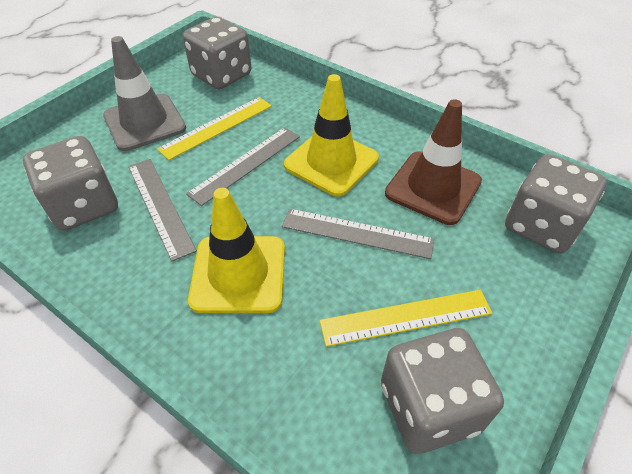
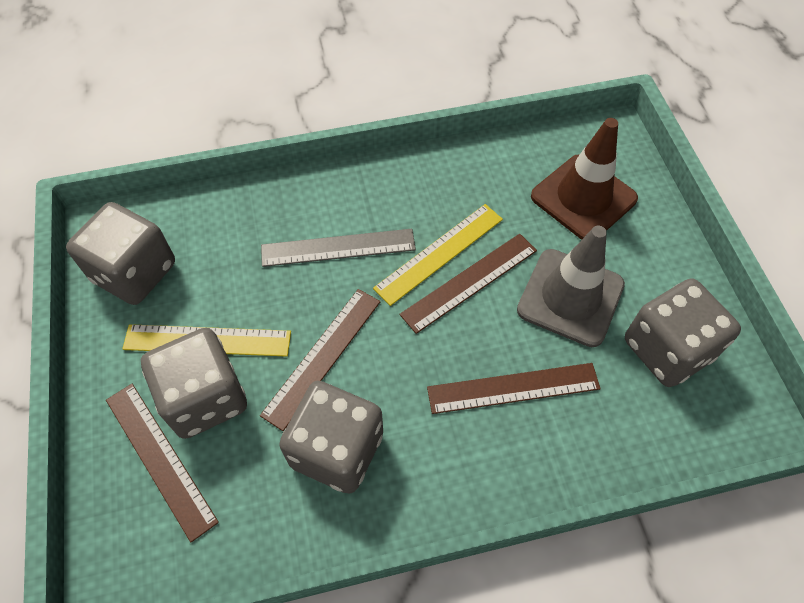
brown ruler: 0 -> 4
grey ruler: 3 -> 1
yellow traffic cone: 2 -> 0

